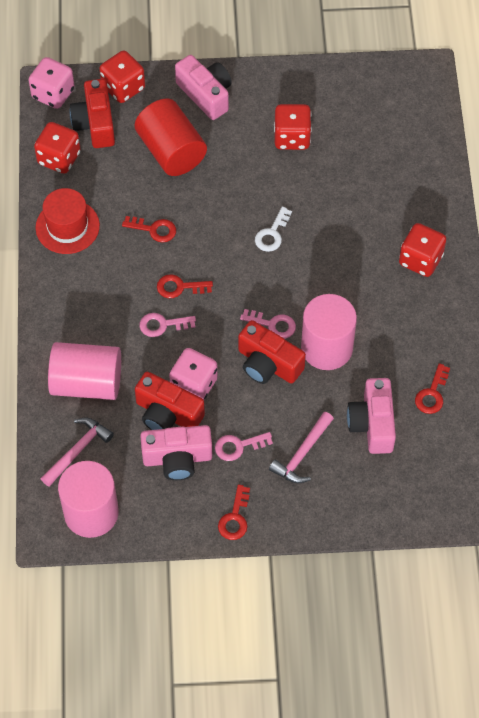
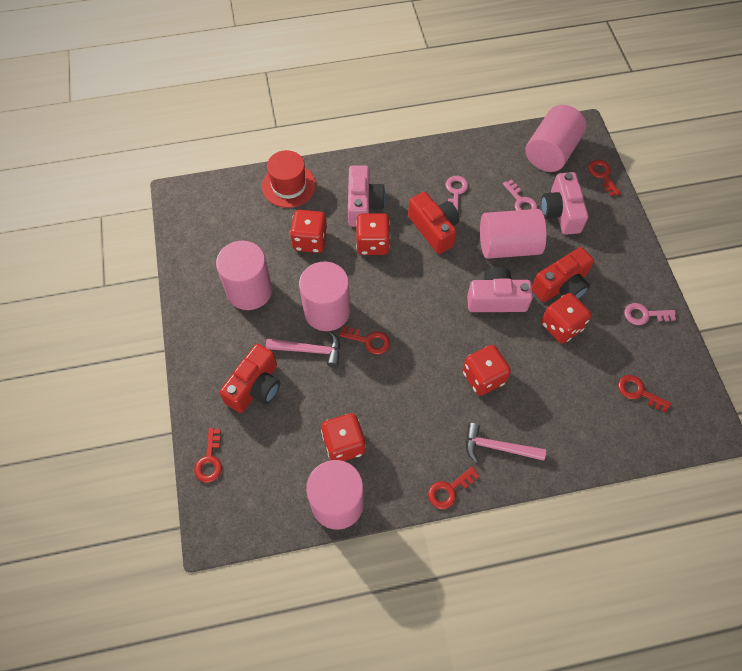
pink cylinder: 3 -> 5
pink dice: 2 -> 0
red cylinder: 1 -> 0
red dice: 4 -> 5
red key: 4 -> 5
white key: 1 -> 0

